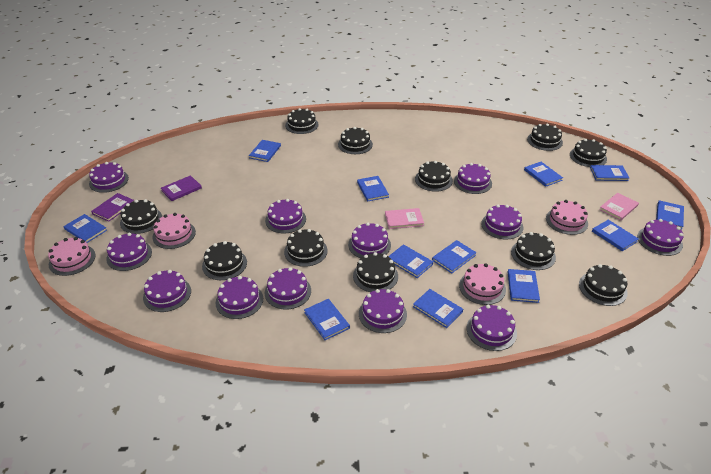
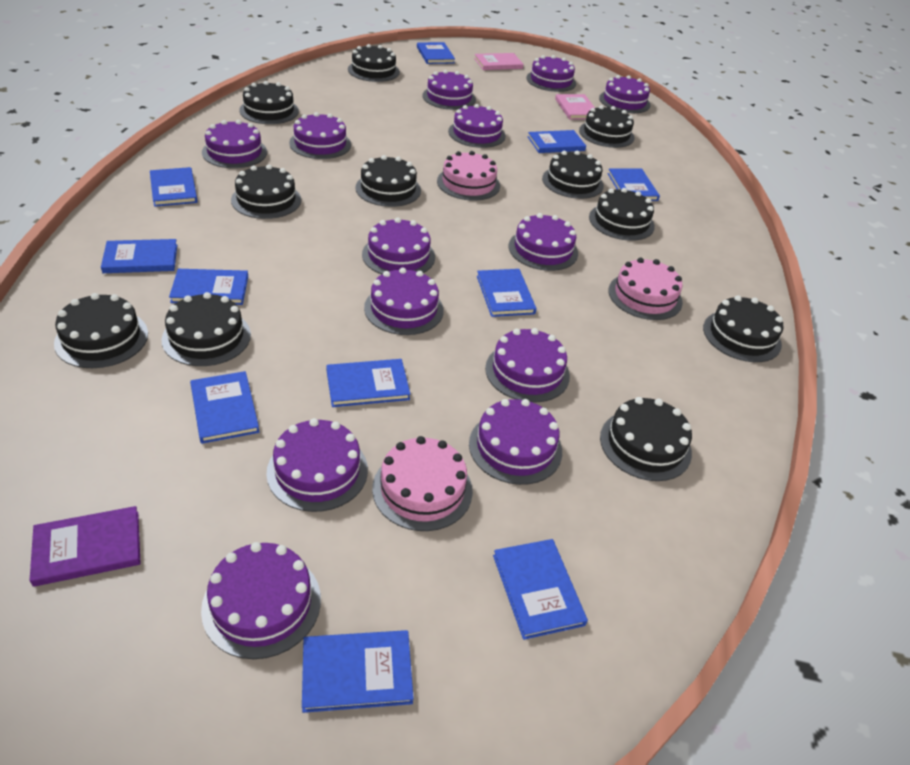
blue book: 12 -> 11
pink cake: 4 -> 3
purple book: 2 -> 1
purple cake: 12 -> 13

